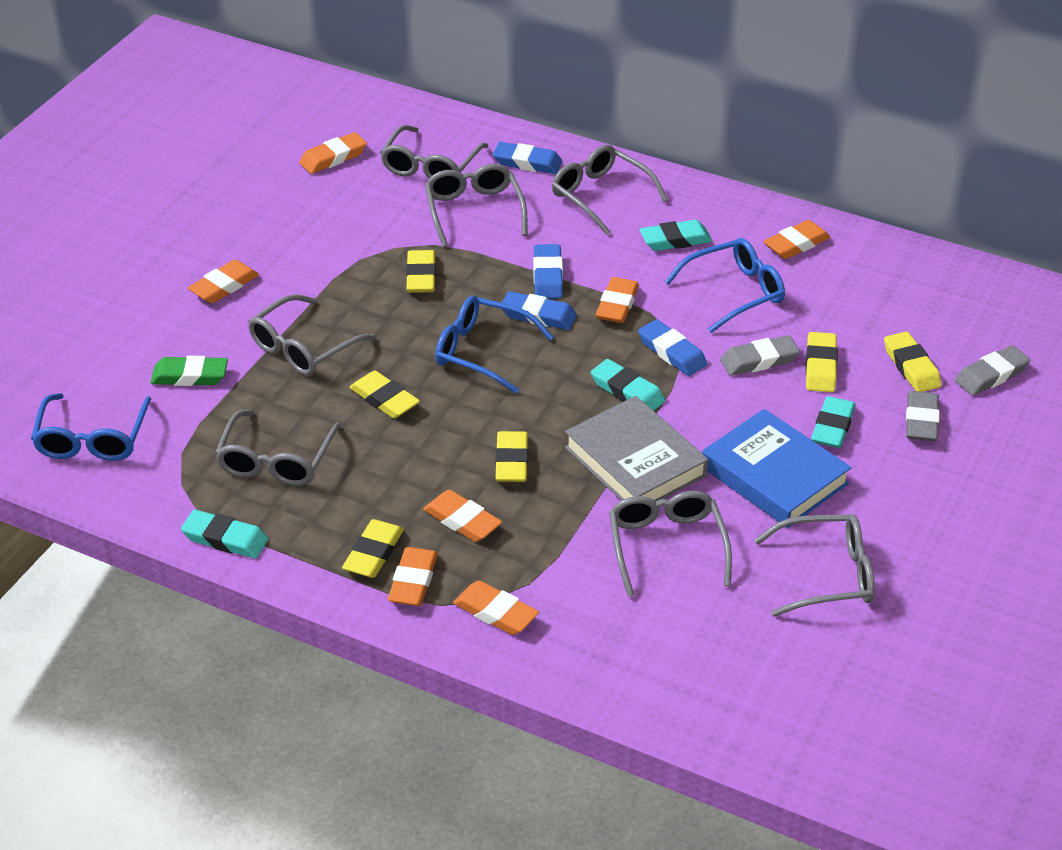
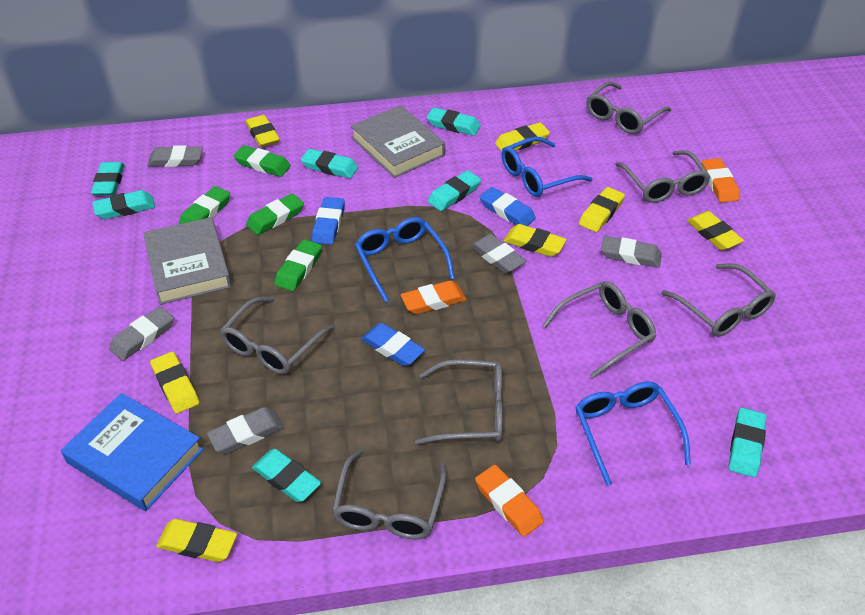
blue eraser: 4 -> 3
green eraser: 1 -> 4
grey book: 1 -> 2
grey eraser: 3 -> 5
orange eraser: 7 -> 3
turquoise eraser: 4 -> 7
yellow eraser: 6 -> 7

